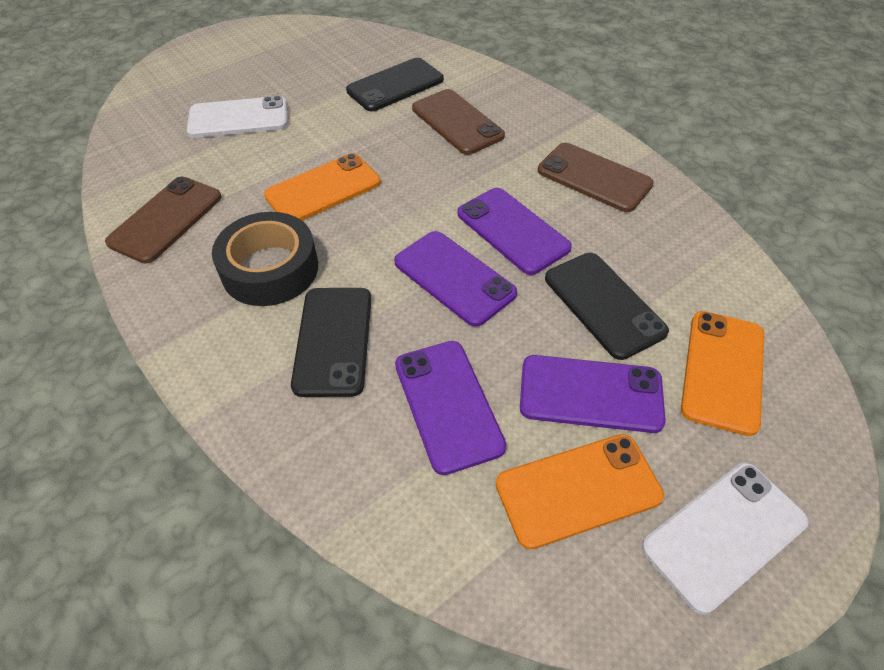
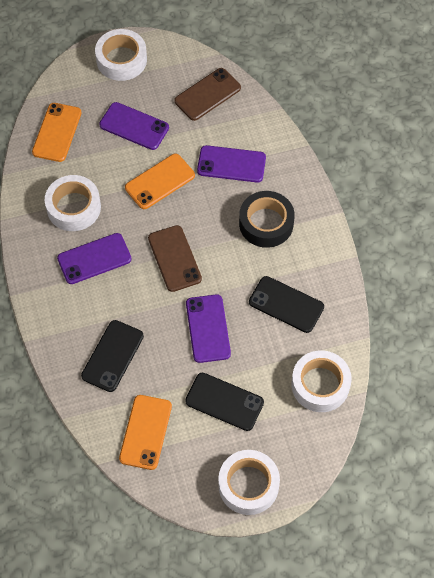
brown phone: 3 -> 2
white phone: 2 -> 0
white tape: 0 -> 4

